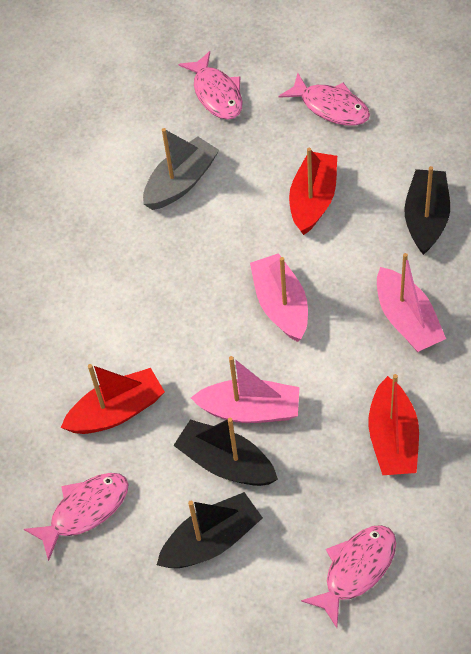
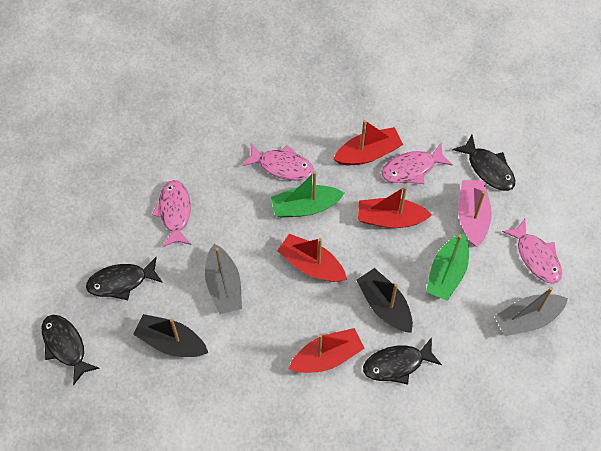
black boat: 3 -> 2
black fish: 0 -> 4
green boat: 0 -> 2
grey boat: 1 -> 2
pink boat: 3 -> 1
red boat: 3 -> 4

